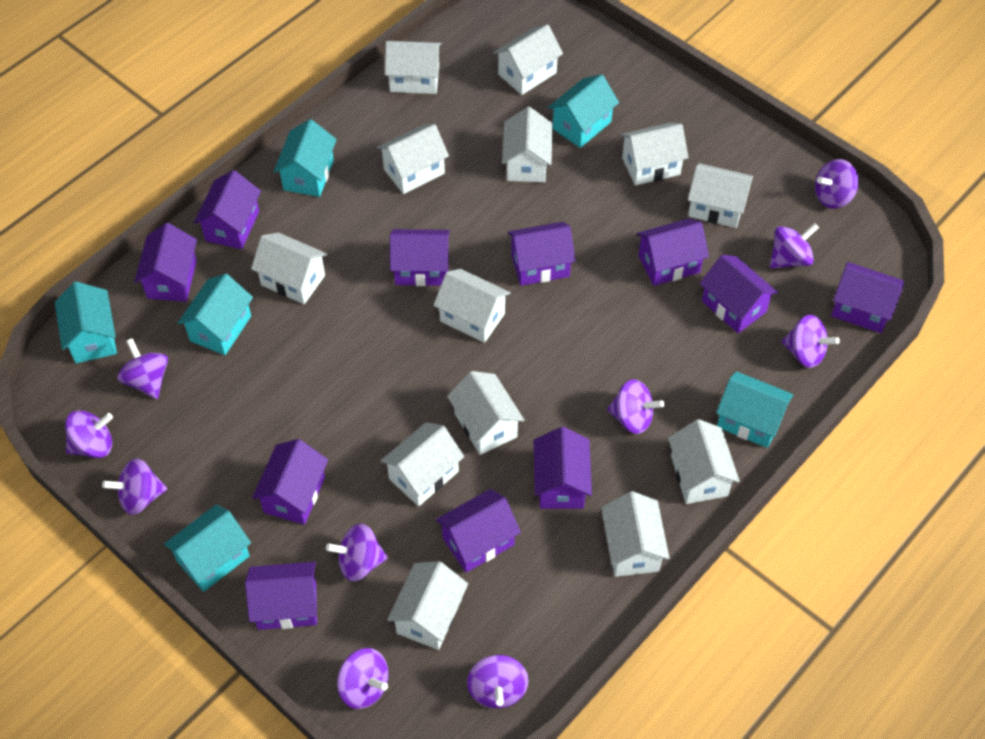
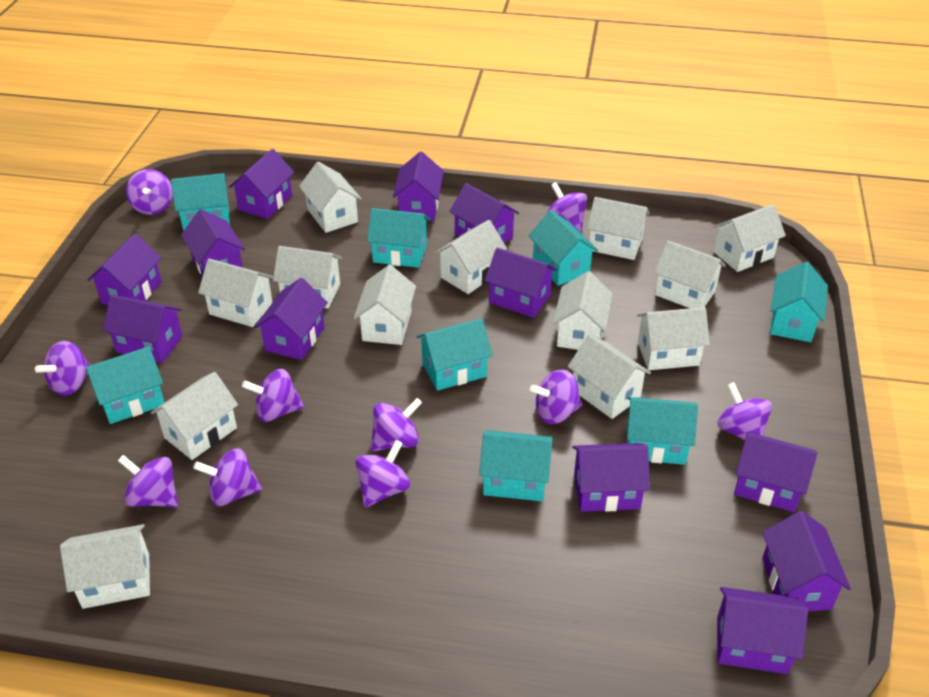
purple house: 11 -> 12
turquoise house: 6 -> 8

